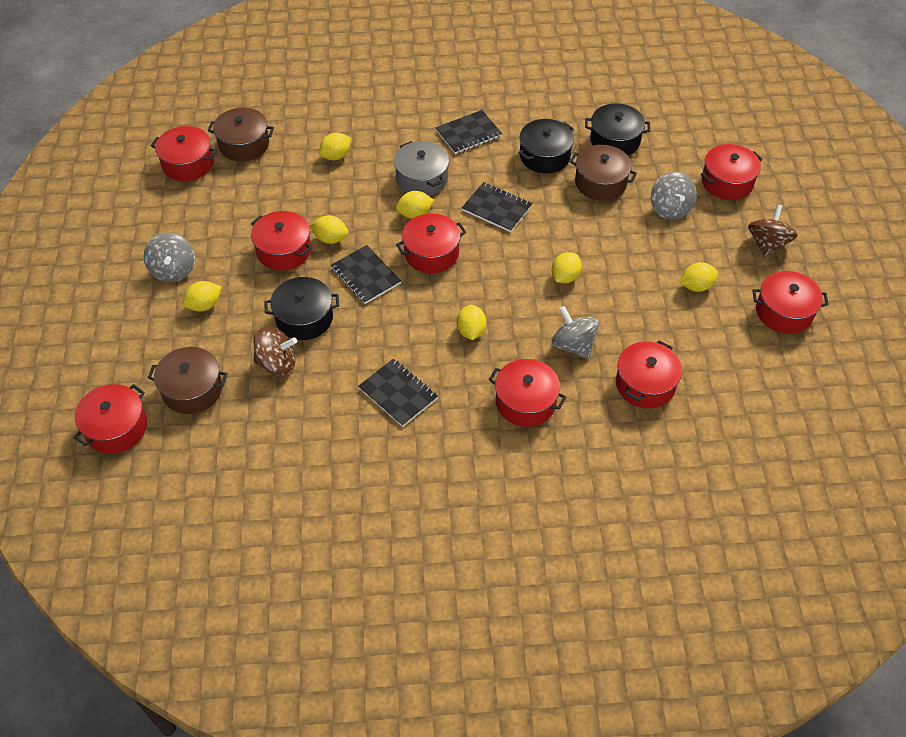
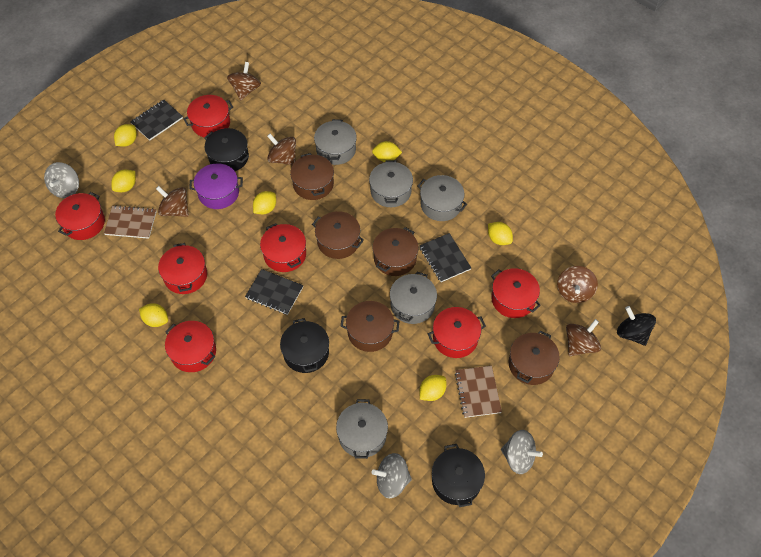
black notebook: 4 -> 3
black spinning top: 0 -> 1
brown notebook: 0 -> 2
brown pot: 3 -> 5
brown spinning top: 2 -> 5
grey pot: 1 -> 5
purple pot: 0 -> 1
red pot: 8 -> 7

